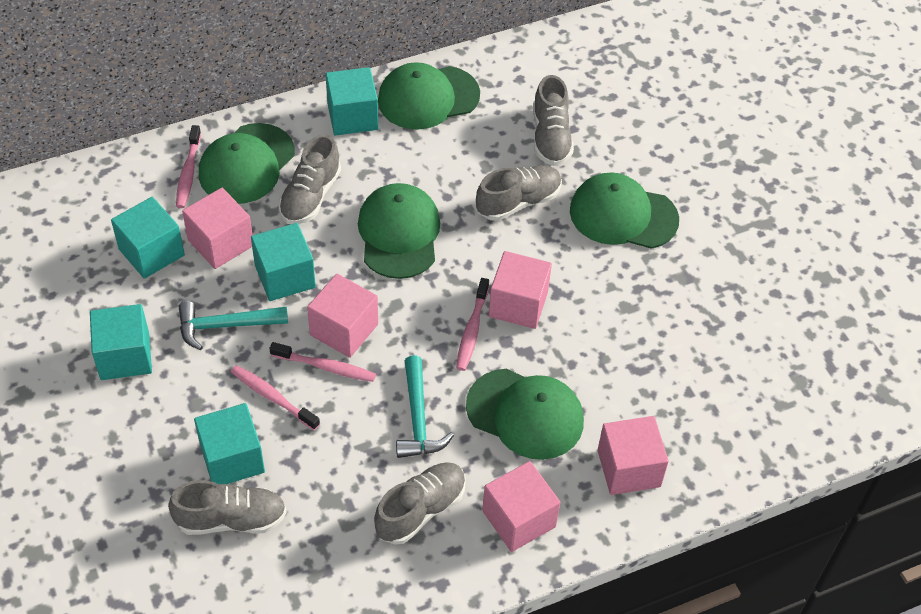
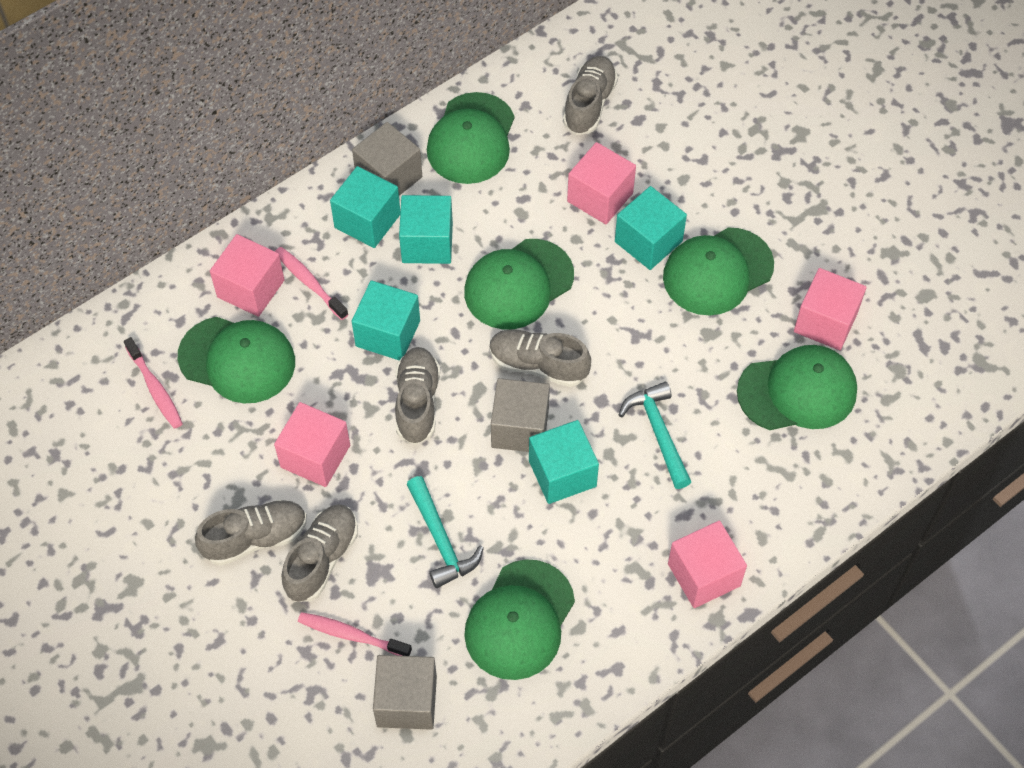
green cap: 5 -> 6
grey cube: 0 -> 3
pink toothbrush: 4 -> 3

